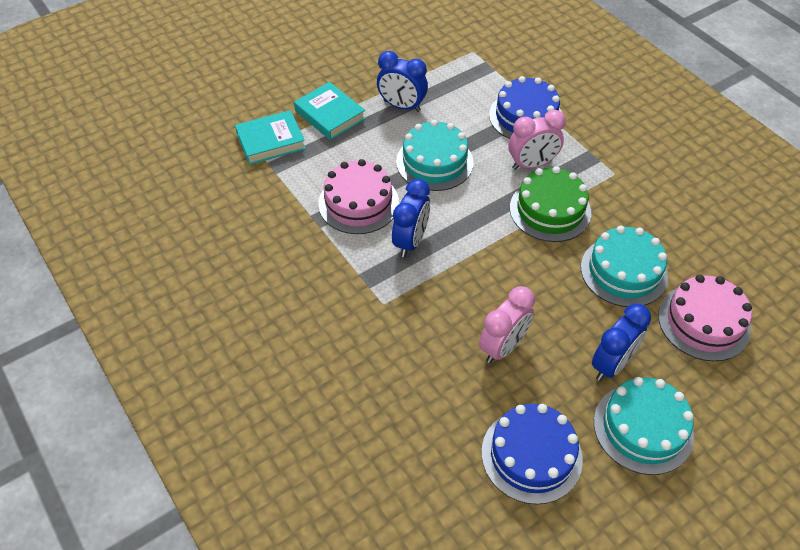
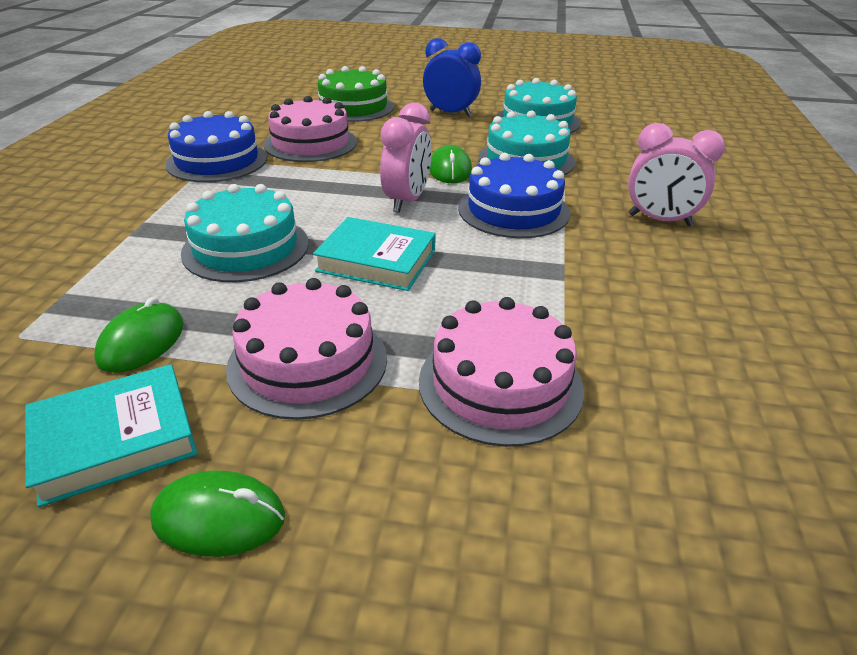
blue clock: 3 -> 1
green mouse: 0 -> 3
pink cake: 2 -> 3

